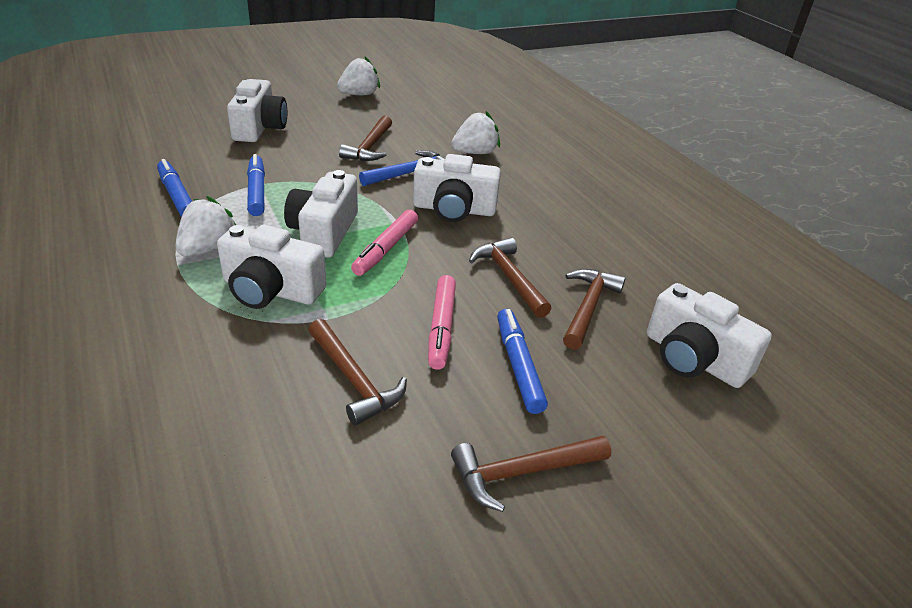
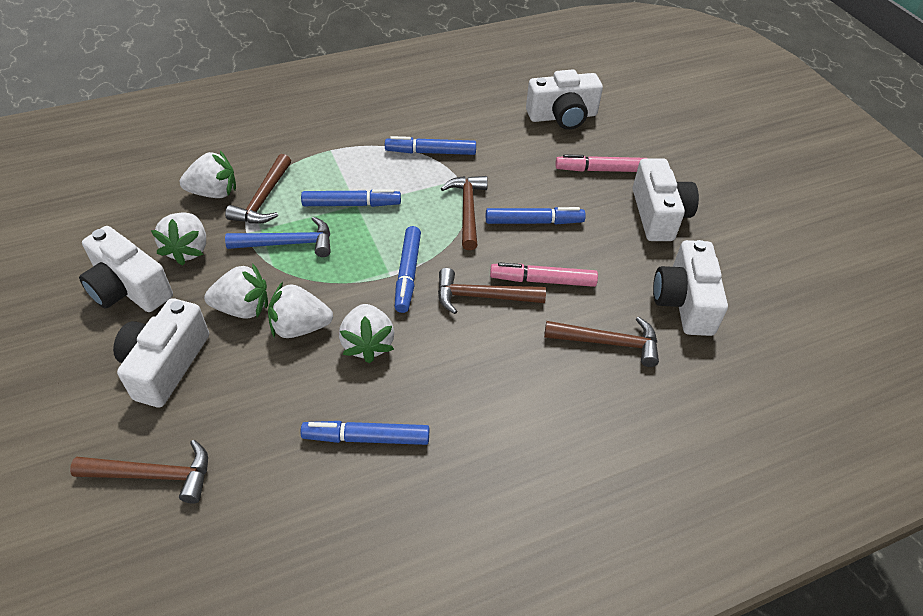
blue marker: 3 -> 5
white strawberry: 3 -> 5

